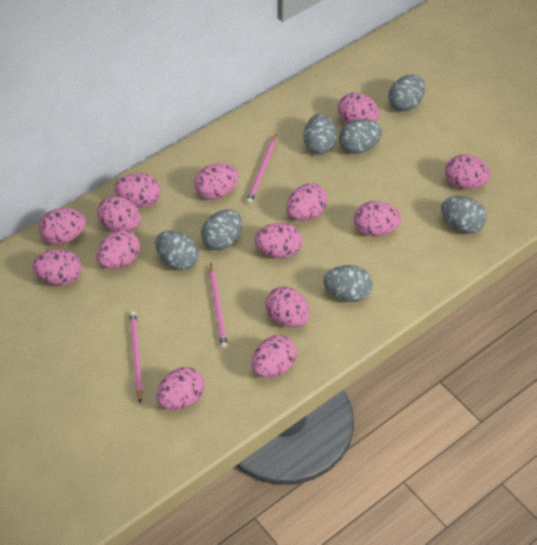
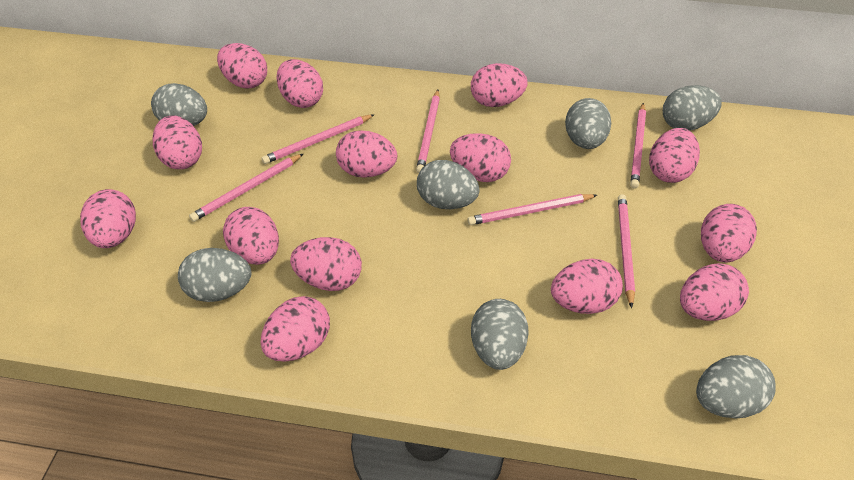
pink pencil: 3 -> 6

